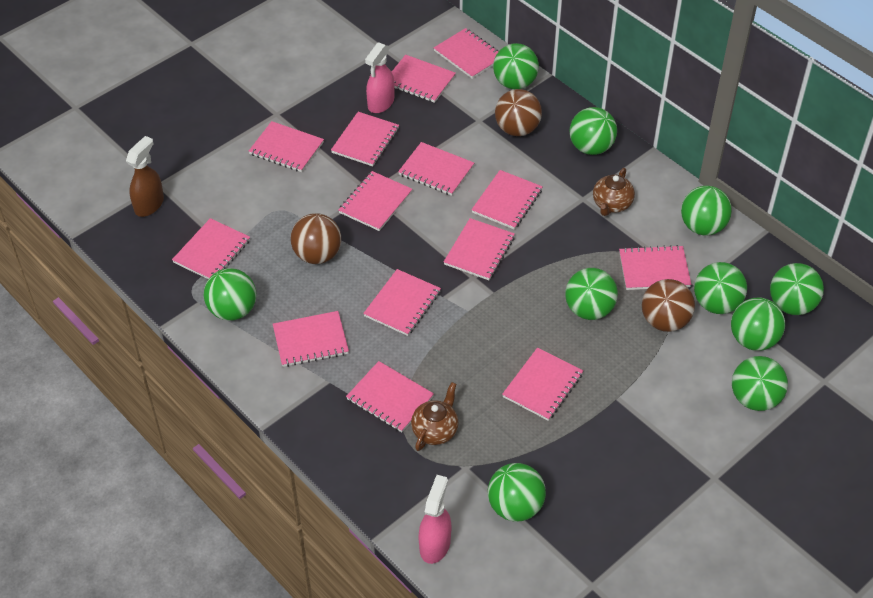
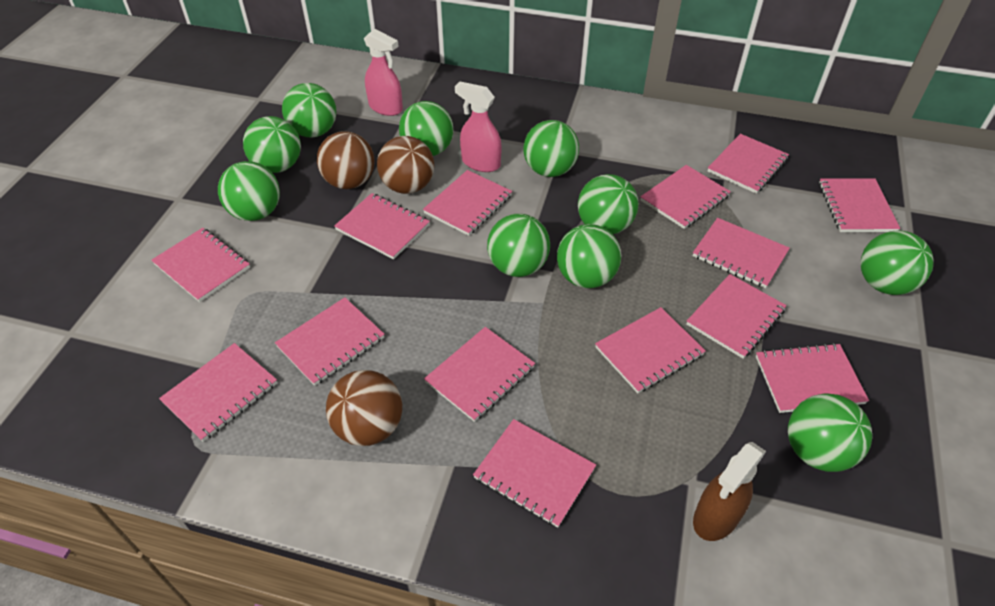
brown teapot: 2 -> 0

